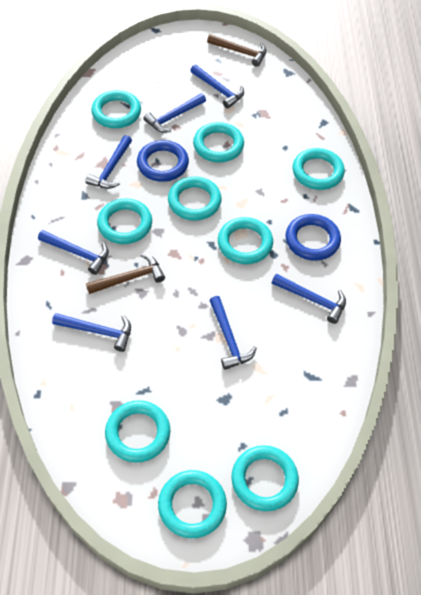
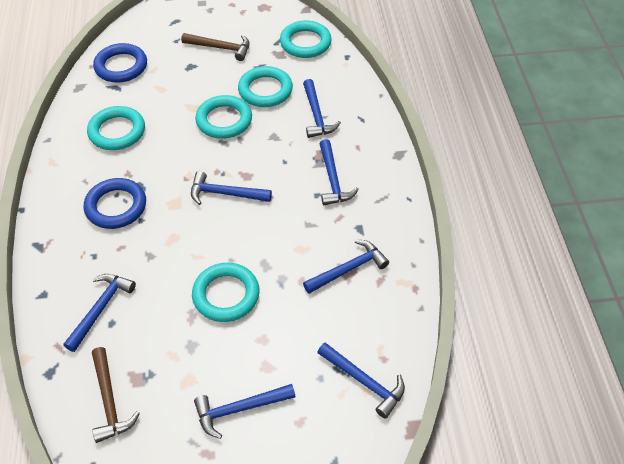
turquoise ring: 9 -> 5

